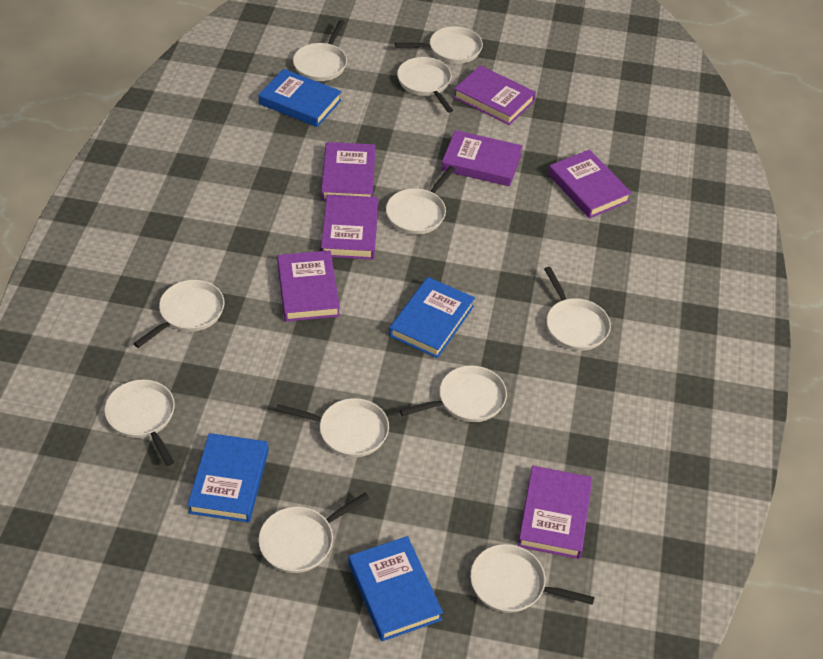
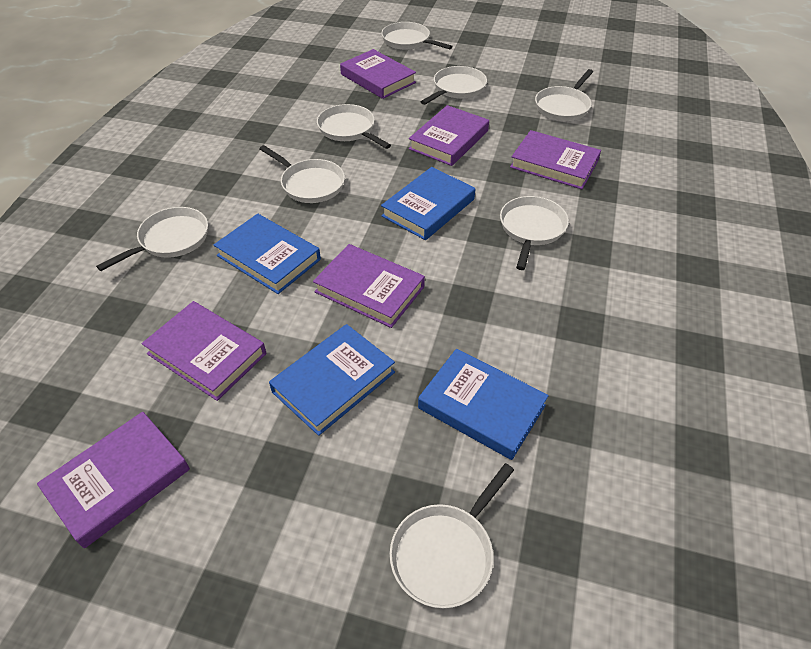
purple book: 7 -> 6
white pan: 11 -> 8

